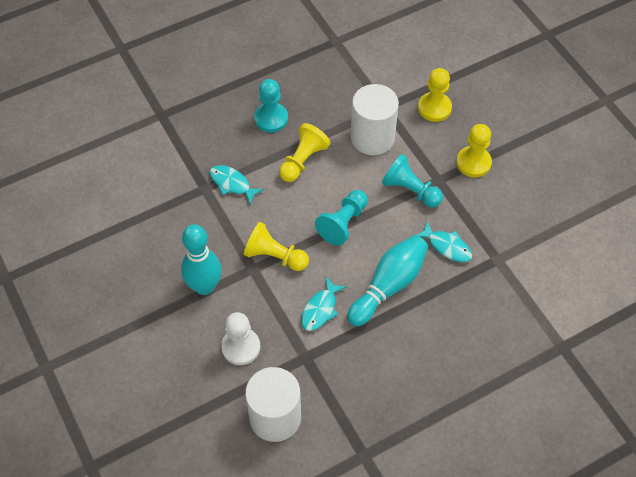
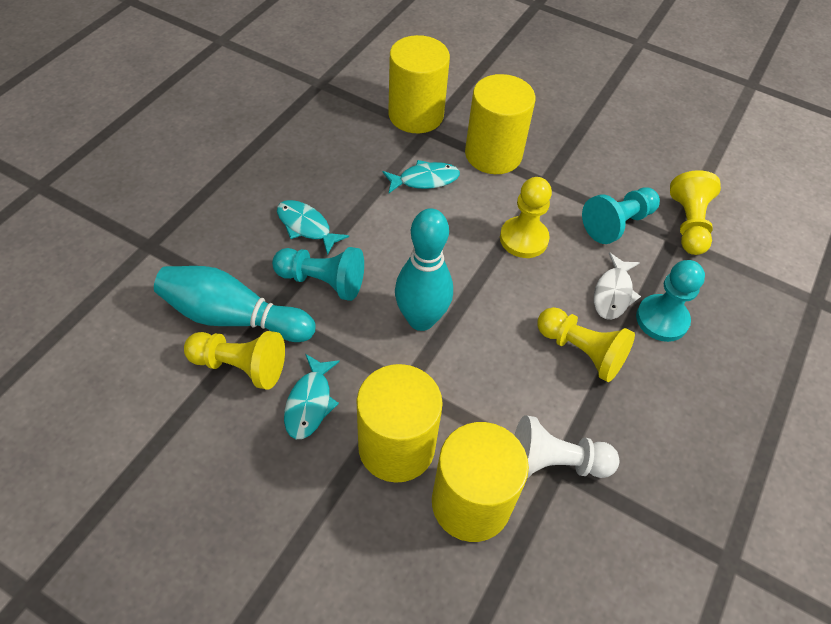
white cylinder: 2 -> 0
white fish: 0 -> 1
yellow cylinder: 0 -> 4

